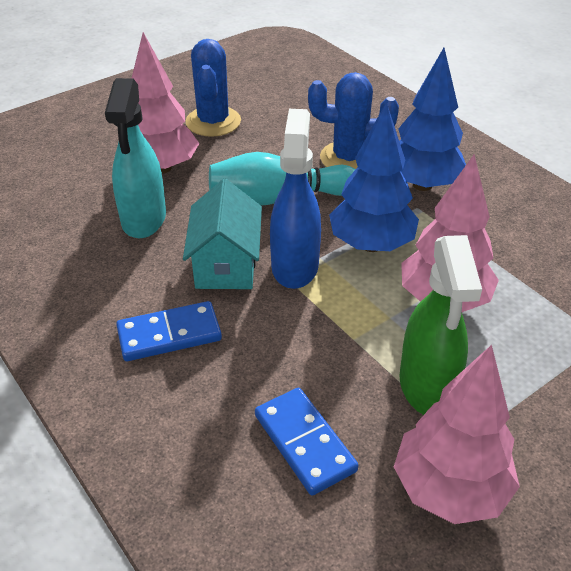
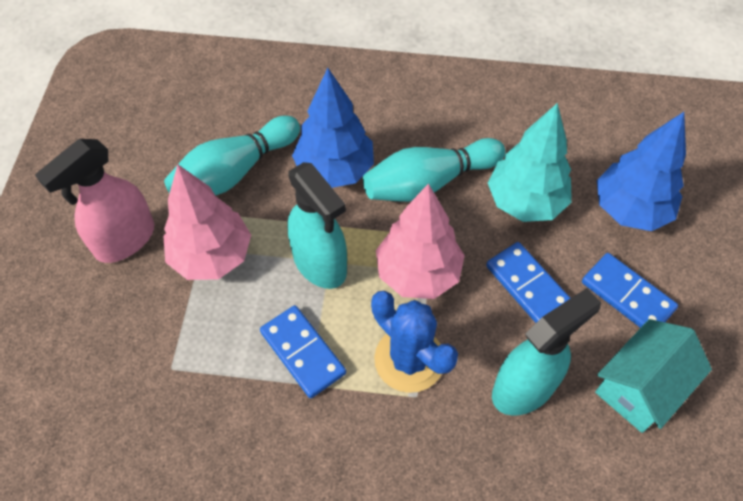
blue cactus: 2 -> 1
blue domino: 2 -> 3
blue spray bottle: 1 -> 0
green spray bottle: 1 -> 0
pink spray bottle: 0 -> 1
pink tree: 3 -> 2
turquoise bowling pin: 1 -> 2
turquoise spray bottle: 1 -> 2
turquoise tree: 0 -> 1

